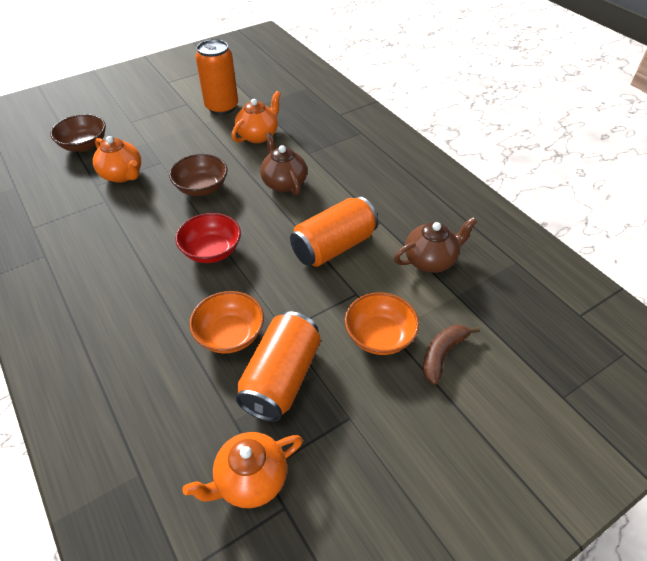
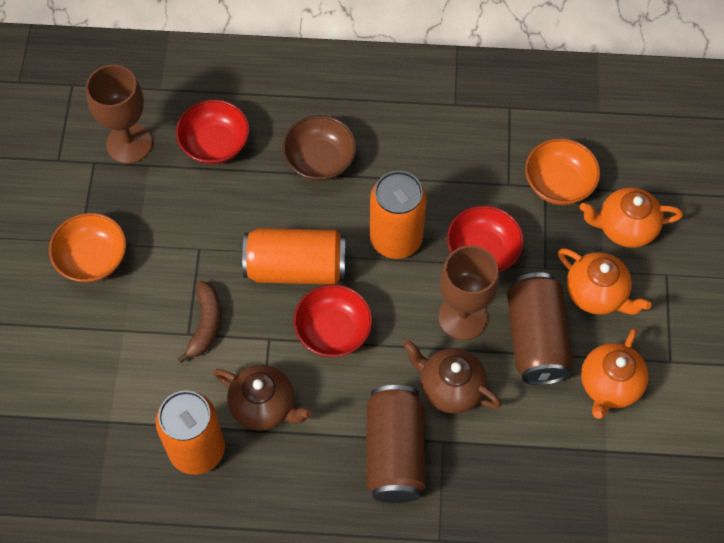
brown bowl: 2 -> 1
brown can: 0 -> 2
brown goblet: 0 -> 2
red bowl: 1 -> 3

